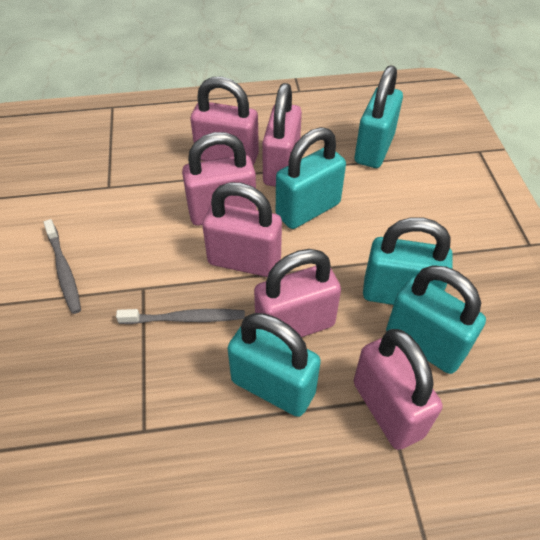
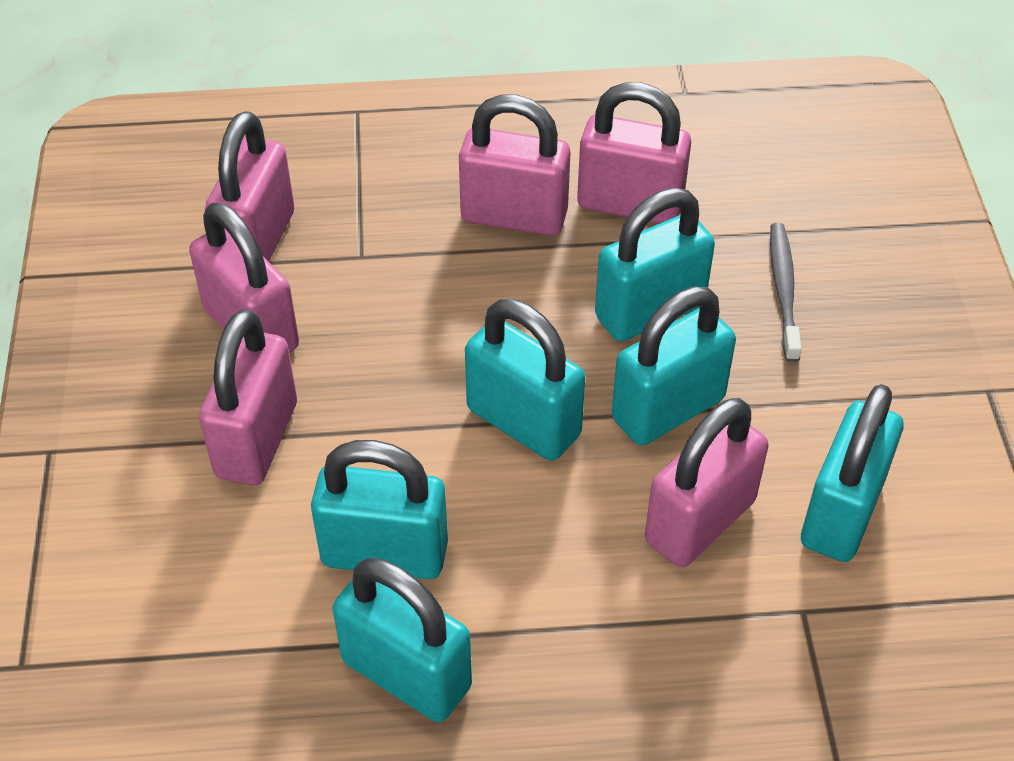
grey toothbrush: 2 -> 1
turquoise padlock: 5 -> 6

